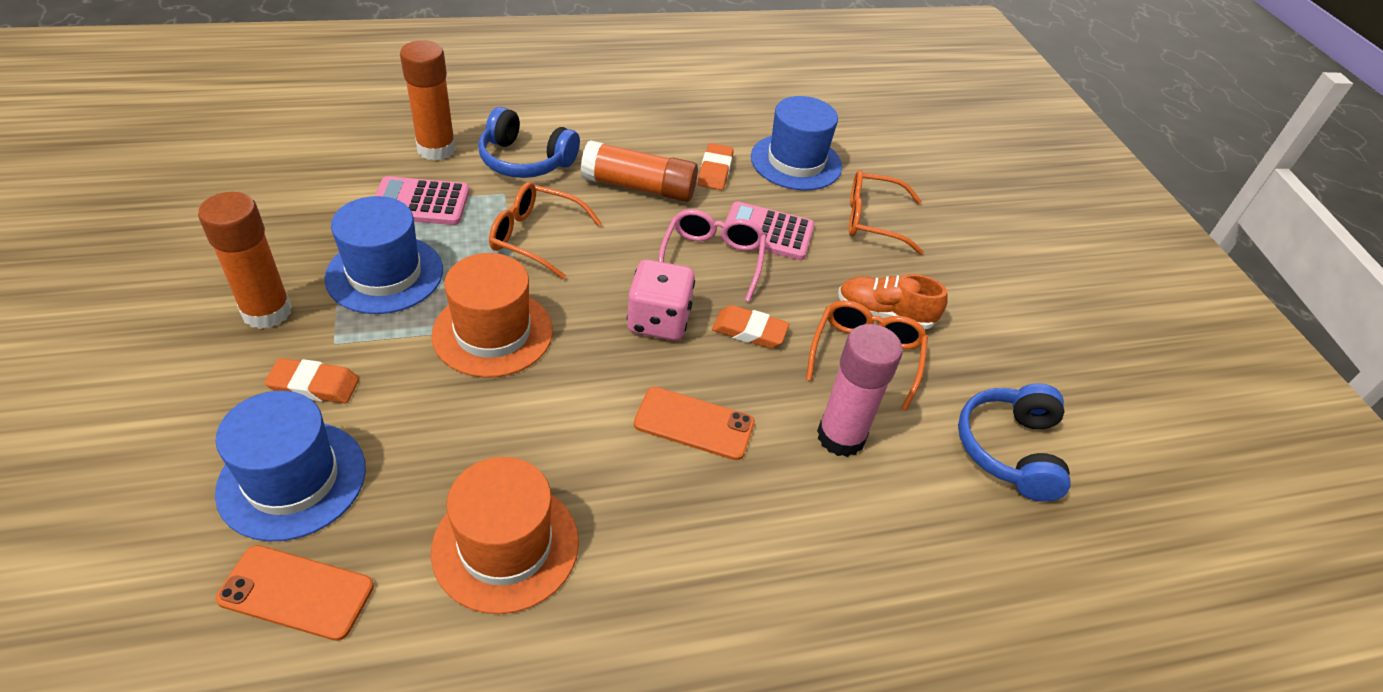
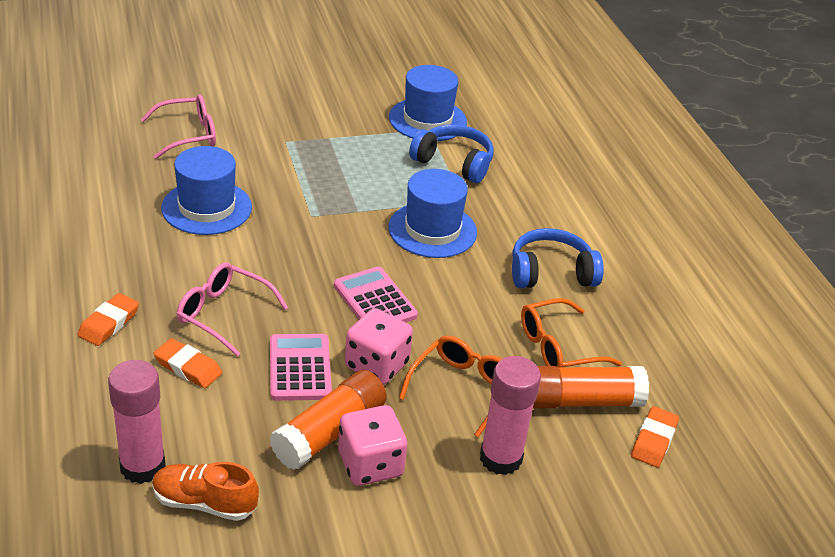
orange glasses: 3 -> 2
orange glue stick: 3 -> 2
orange hat: 2 -> 0
orange phone: 2 -> 0
pink dice: 1 -> 2
pink glasses: 1 -> 2
pink glue stick: 1 -> 2

